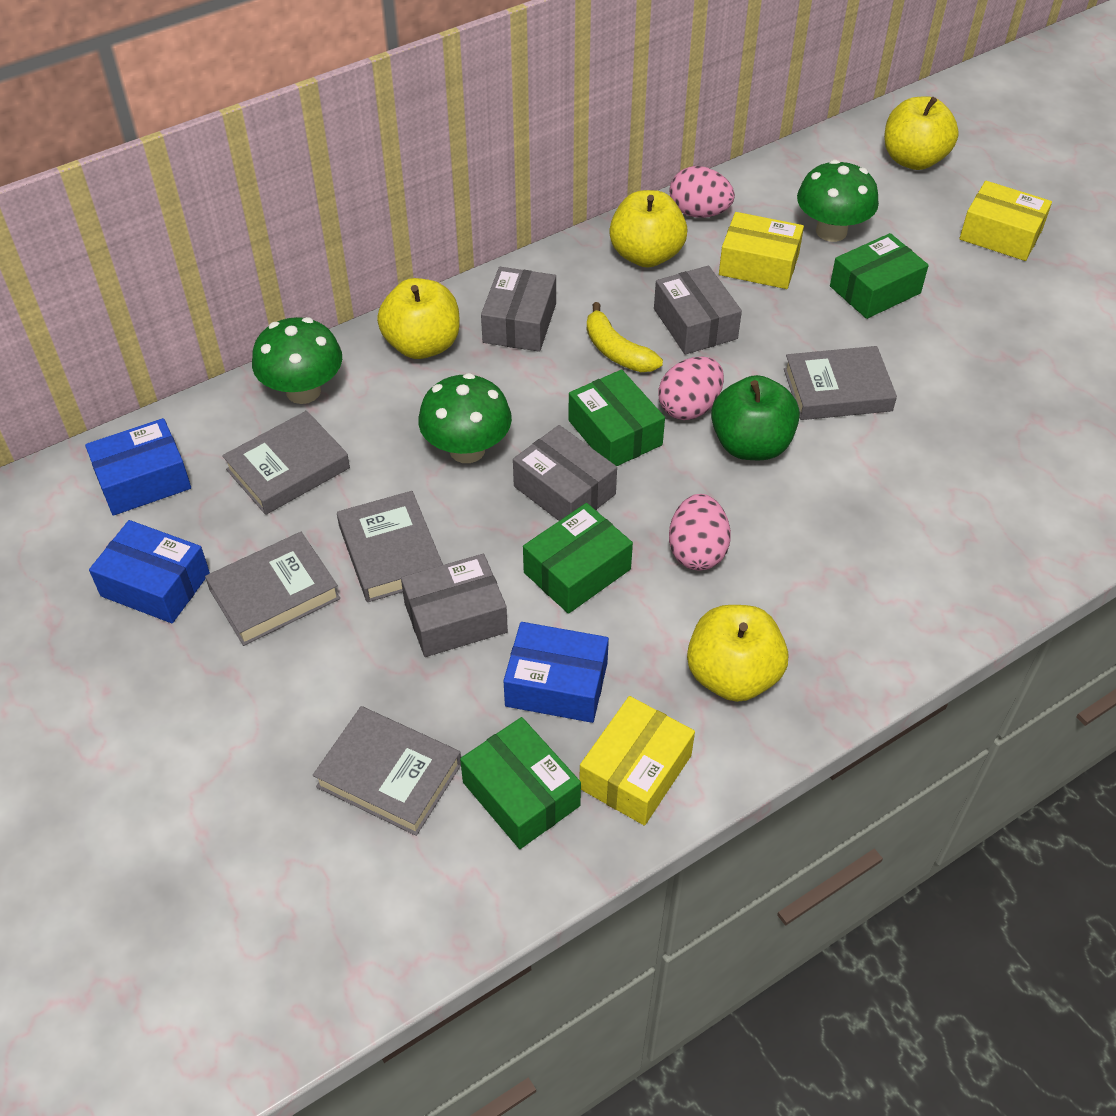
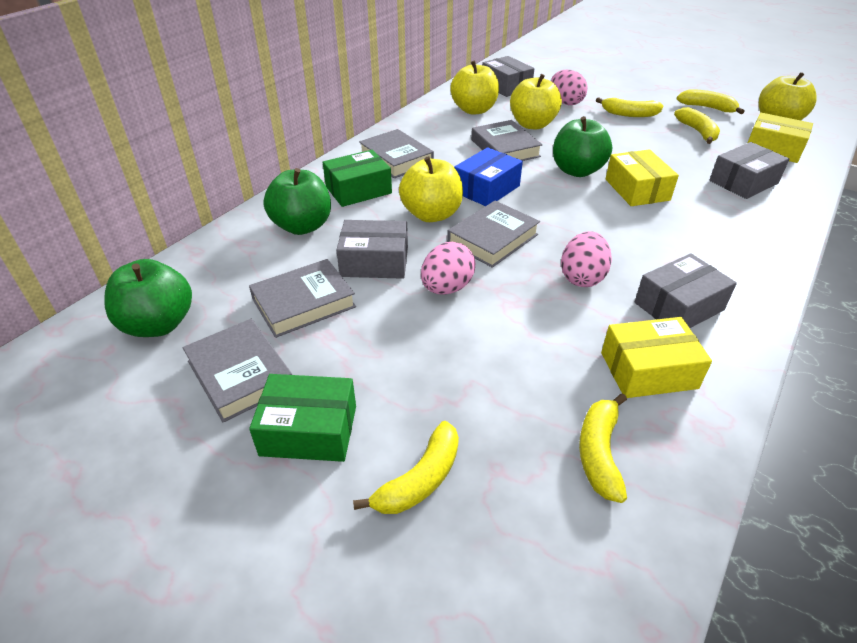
blue box: 3 -> 1
green apple: 1 -> 3
green box: 4 -> 2
green mushroom: 3 -> 0
yellow banana: 1 -> 5

